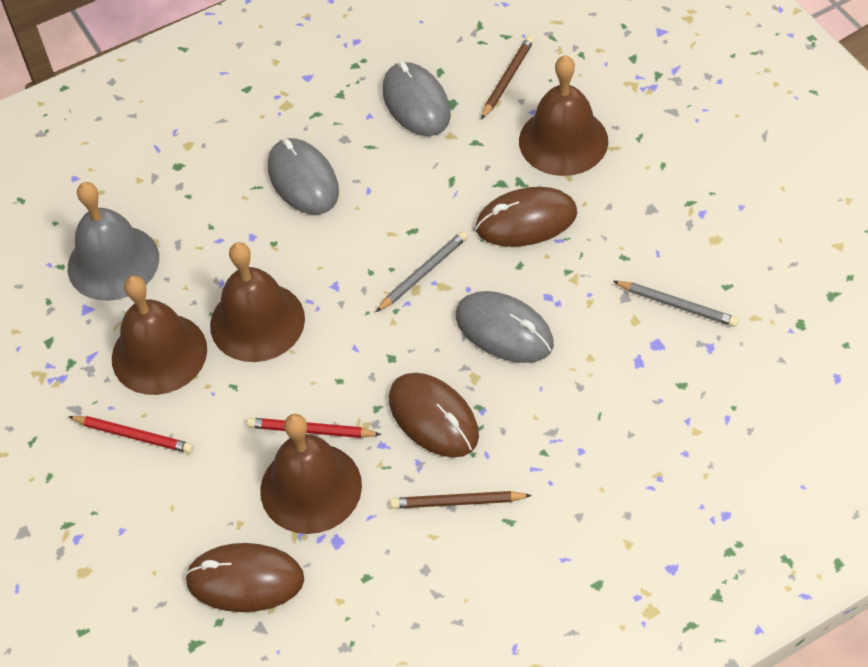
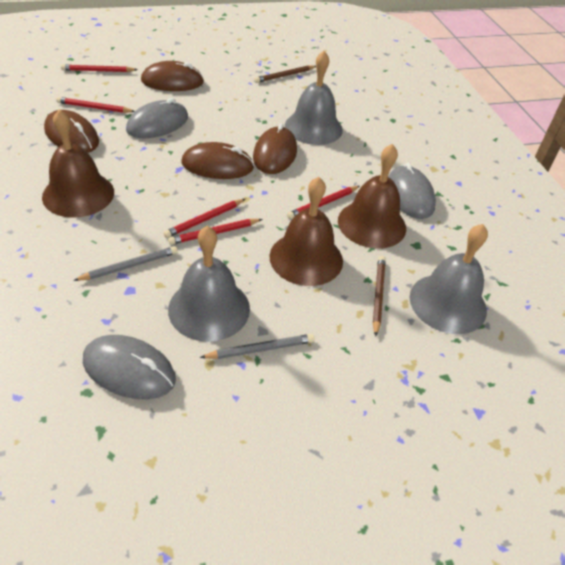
brown bell: 4 -> 3
brown mouse: 3 -> 4
grey bell: 1 -> 3
red pencil: 2 -> 5

